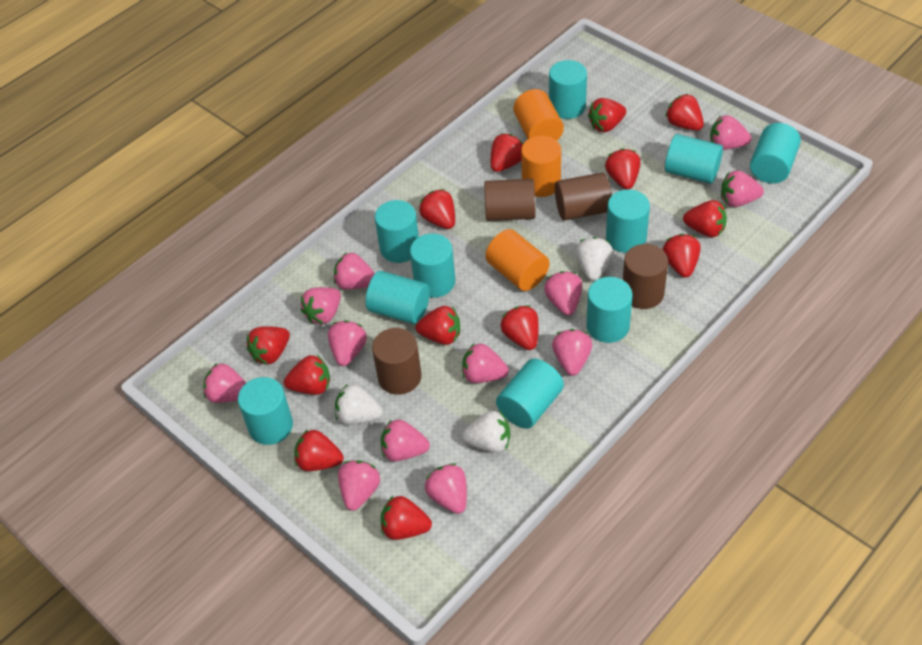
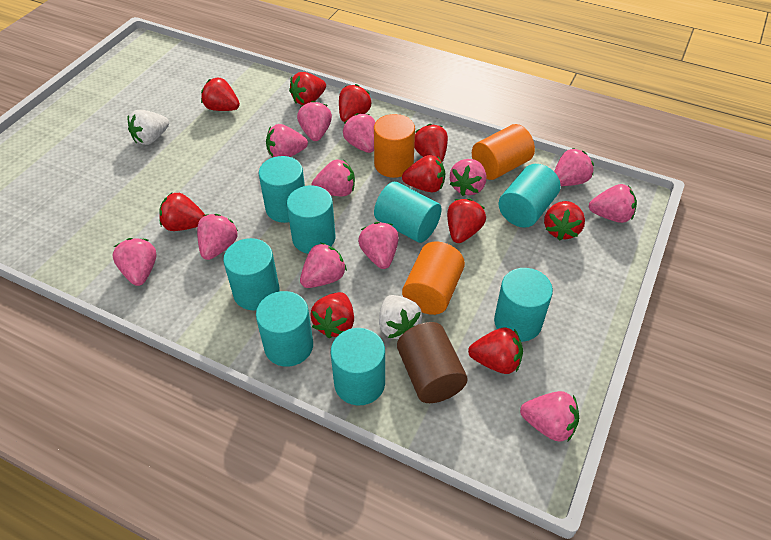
brown cylinder: 4 -> 1
red strawberry: 13 -> 10
turquoise cylinder: 10 -> 8
white strawberry: 3 -> 2

